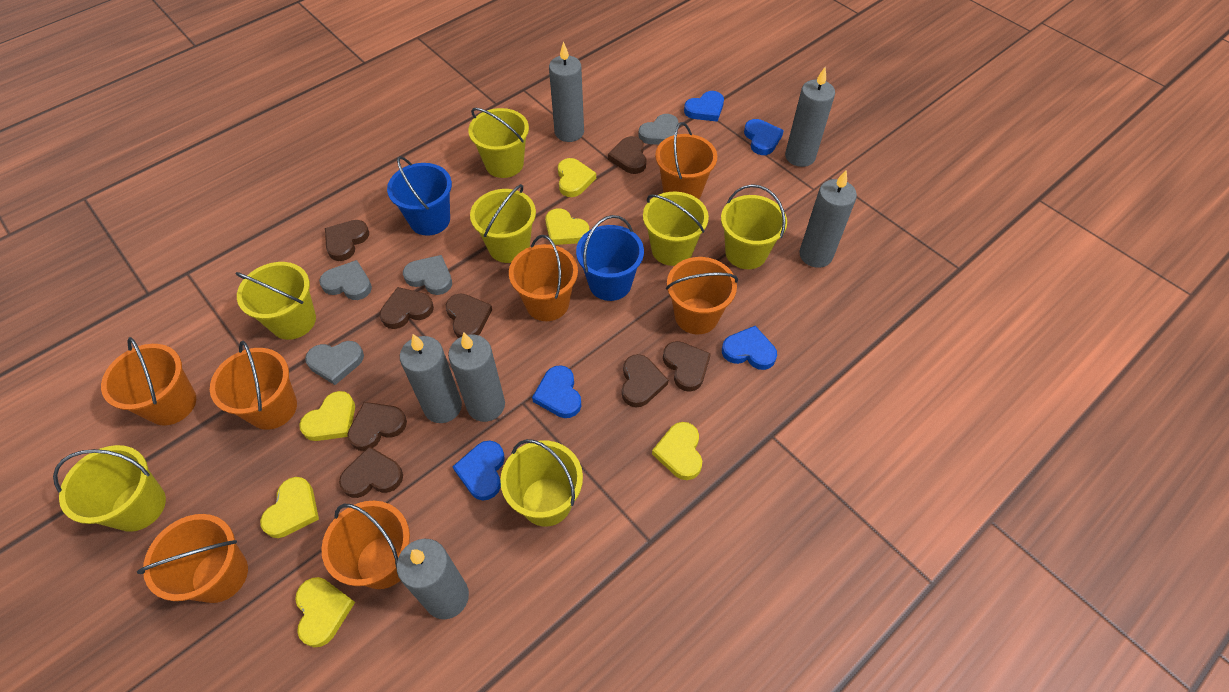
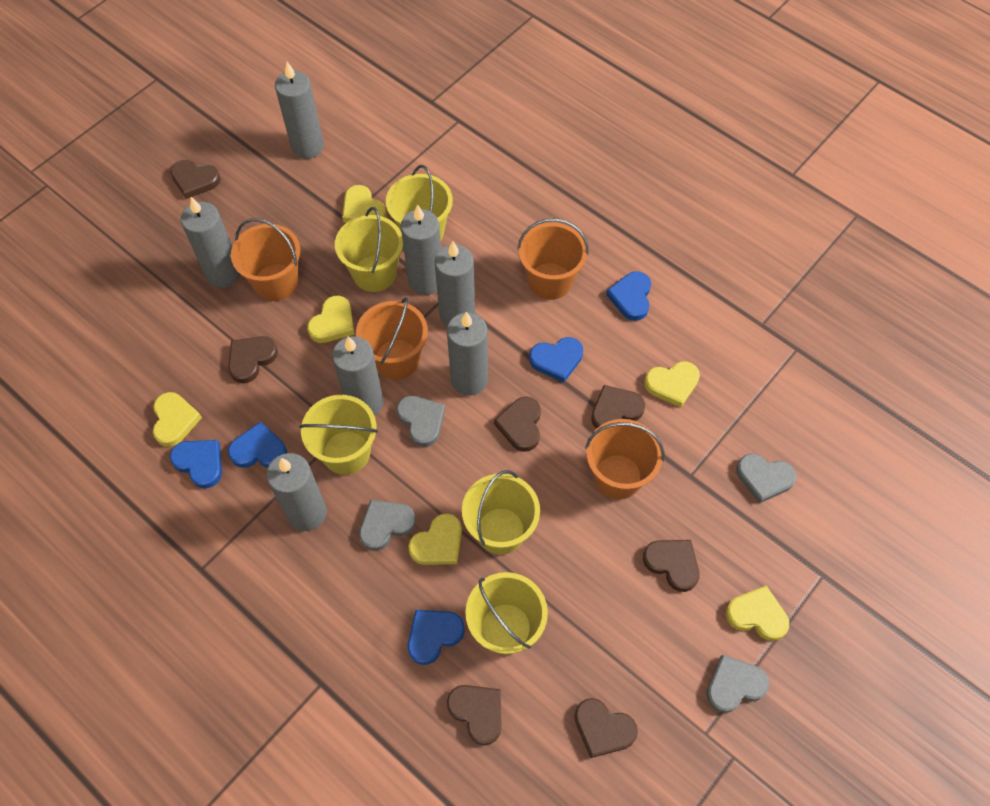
blue bucket: 2 -> 0
brown heart: 8 -> 7
grey candle: 6 -> 7
orange bucket: 7 -> 4
yellow bucket: 7 -> 5

